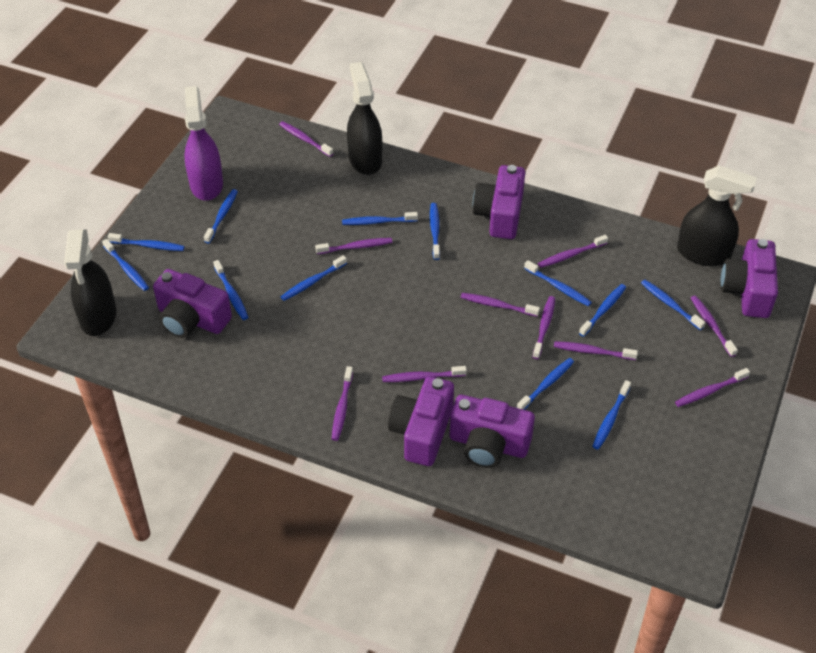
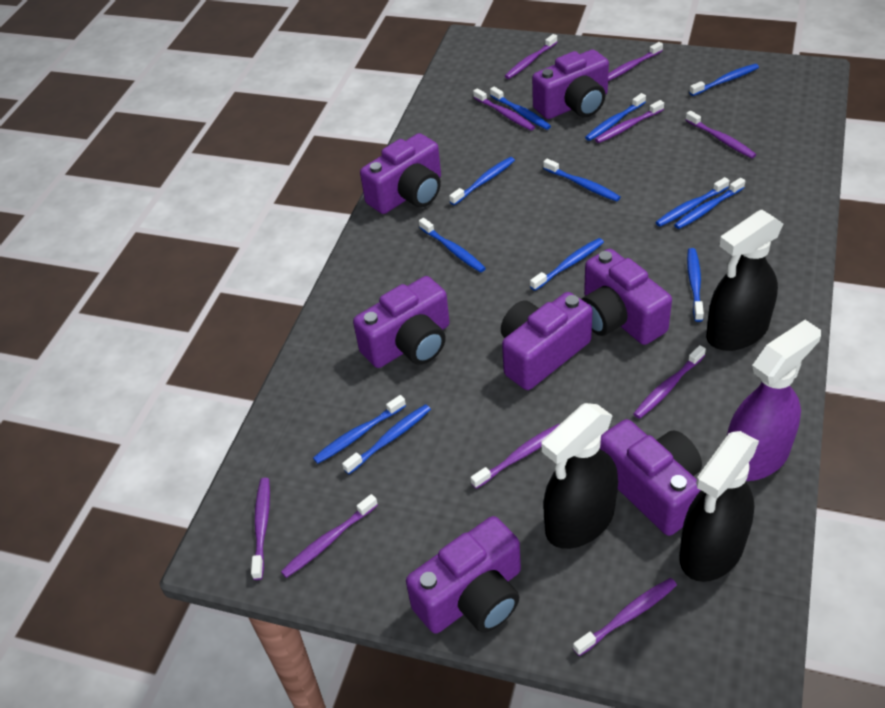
purple camera: 5 -> 7

